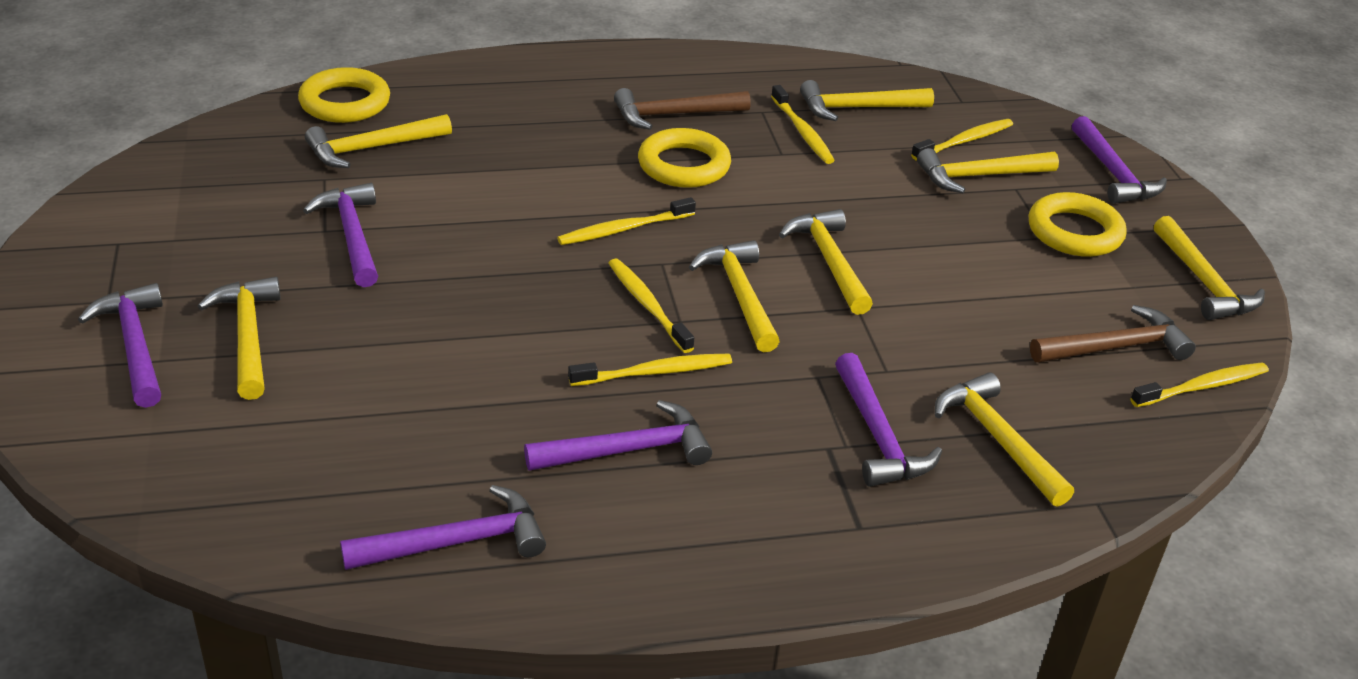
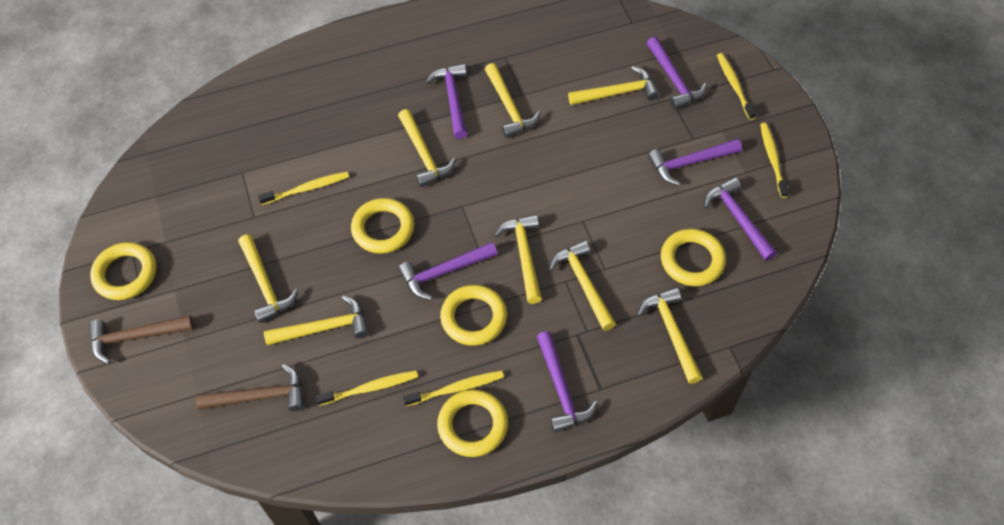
yellow ring: 3 -> 5
yellow toothbrush: 6 -> 5

